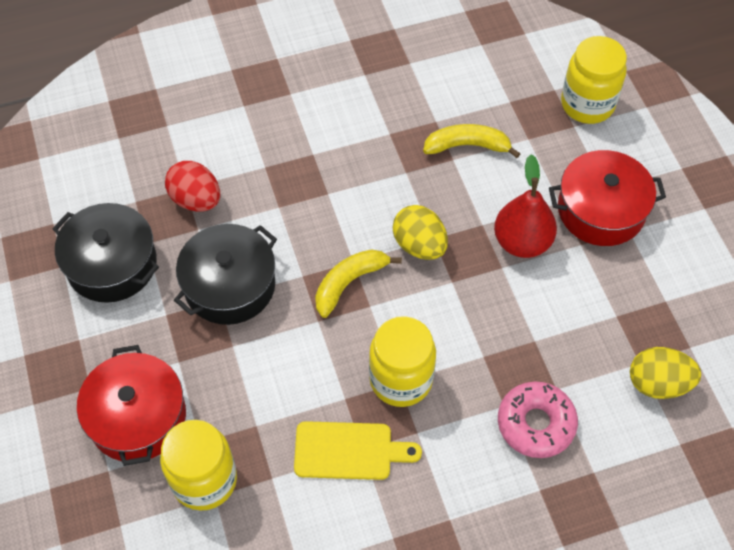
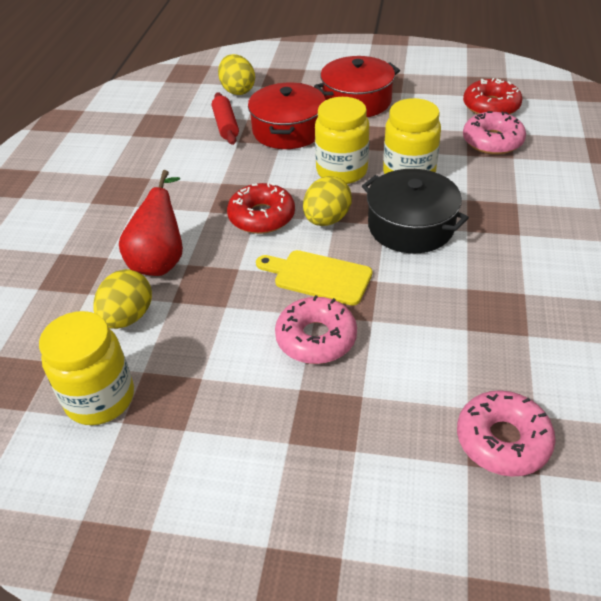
black pot: 2 -> 1
pink donut: 1 -> 3
red donut: 0 -> 2
red egg: 1 -> 0
red rolling pin: 0 -> 1
yellow banana: 2 -> 0
yellow egg: 2 -> 3

